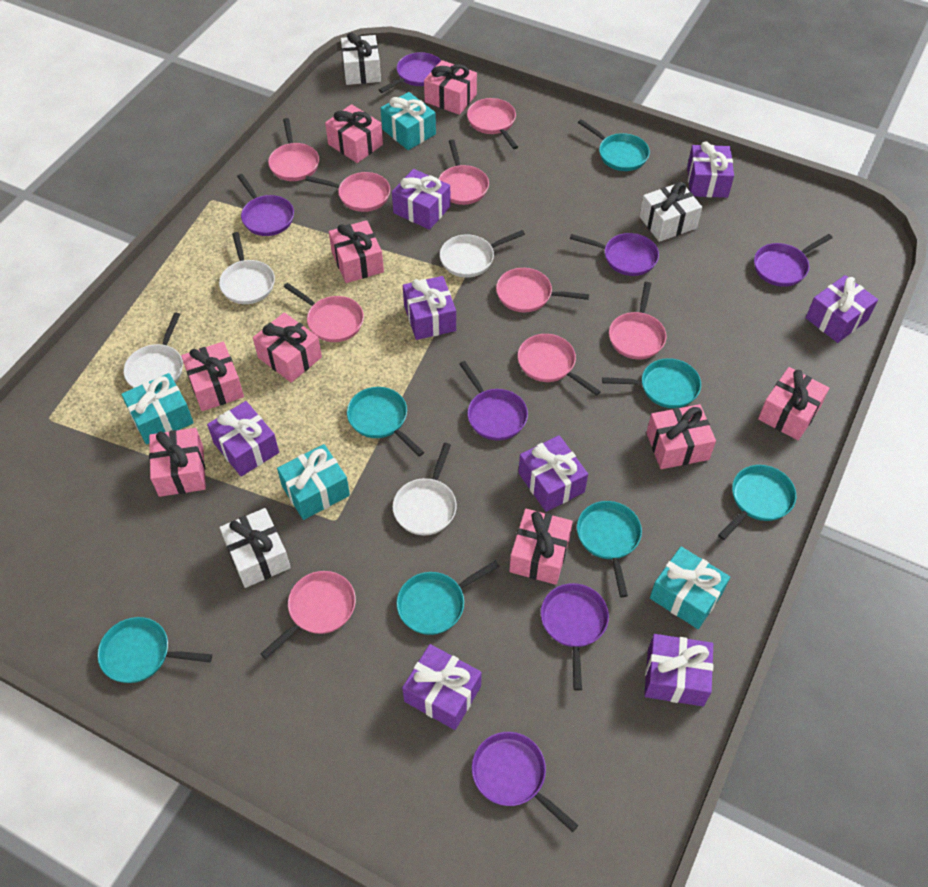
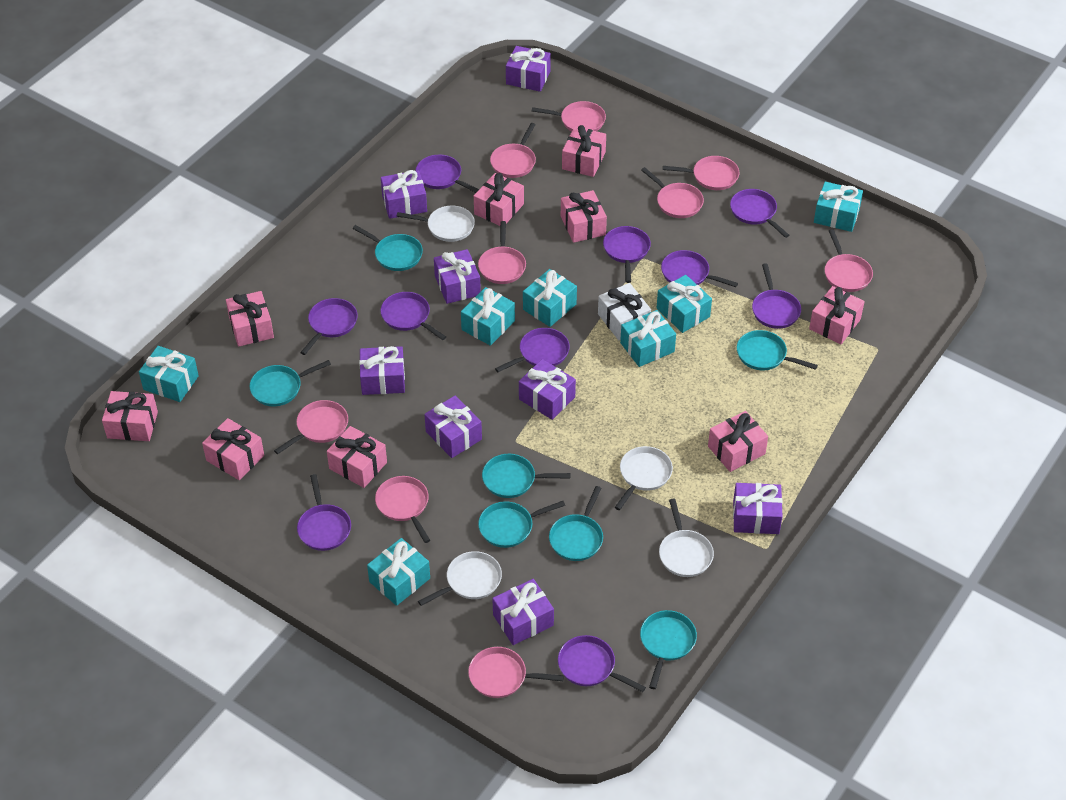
purple pan: 7 -> 10
turquoise gift: 4 -> 7
white gift: 3 -> 1

